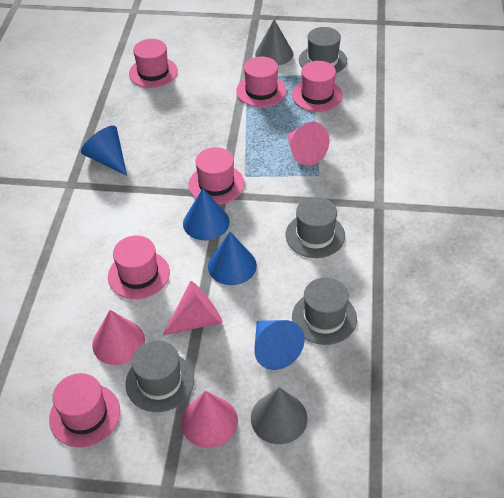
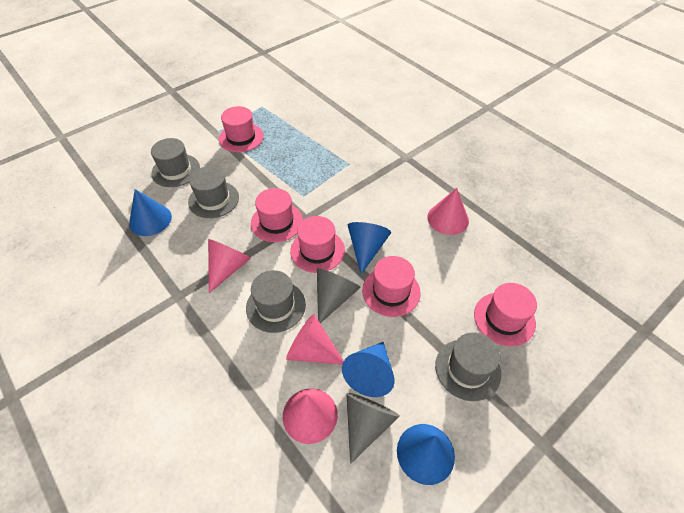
pink hat: 6 -> 5

